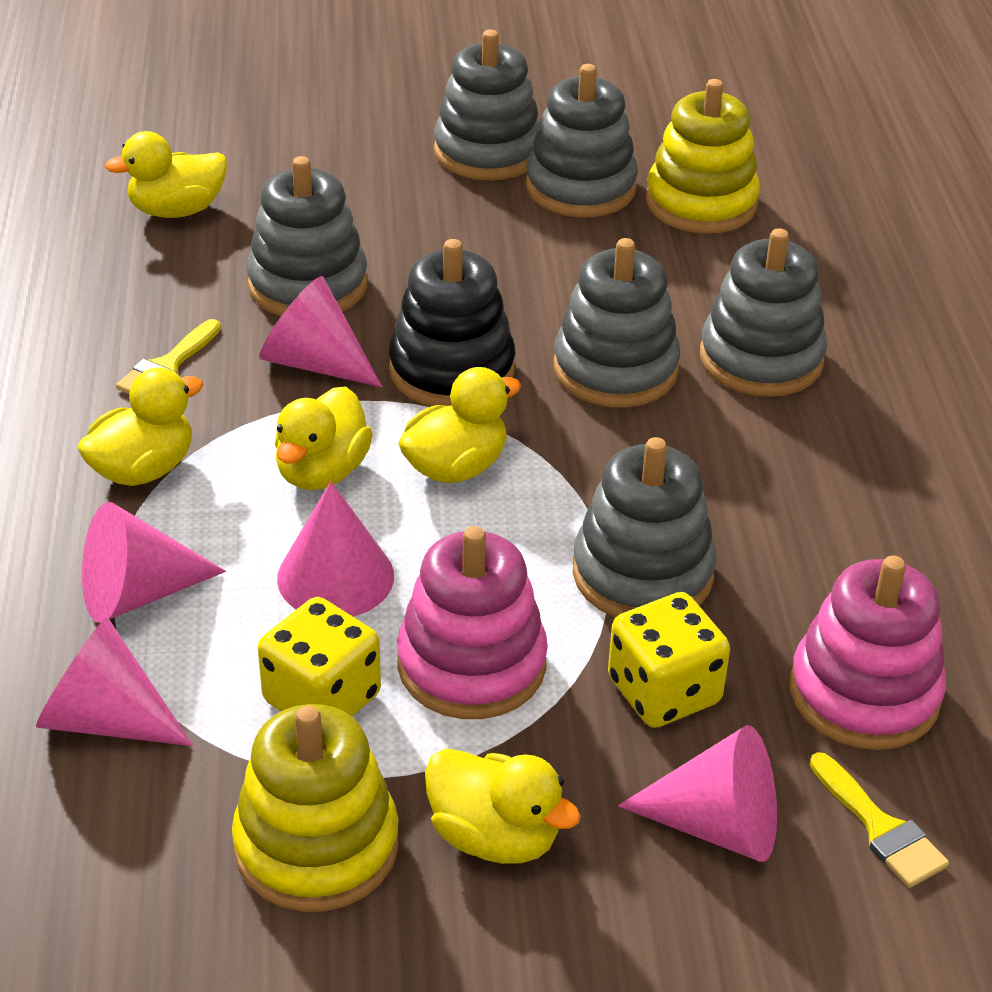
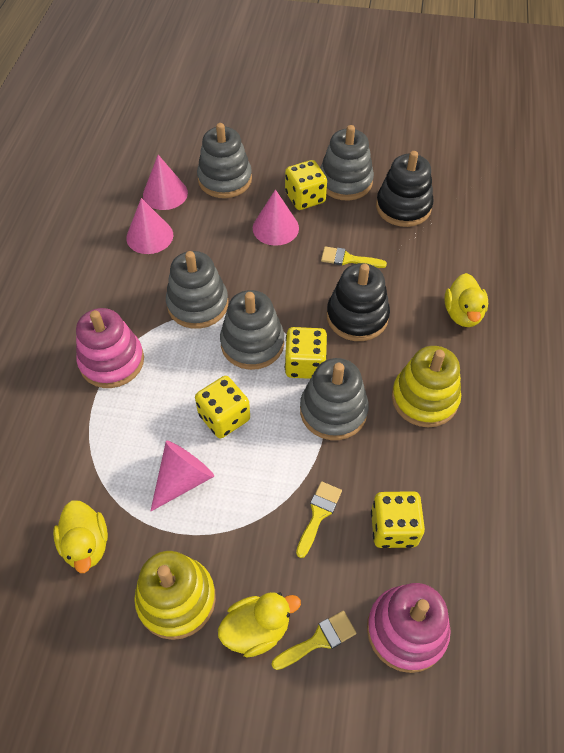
black stacking toy: 1 -> 2
grey stacking toy: 6 -> 5
pink cone: 5 -> 4
yellow brush: 2 -> 3
yellow dice: 2 -> 4
yellow duck: 5 -> 3

